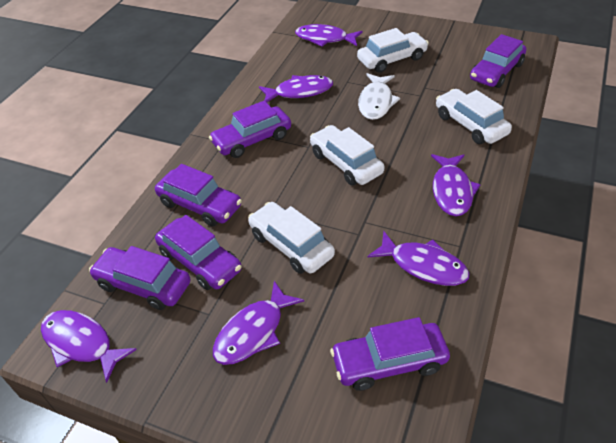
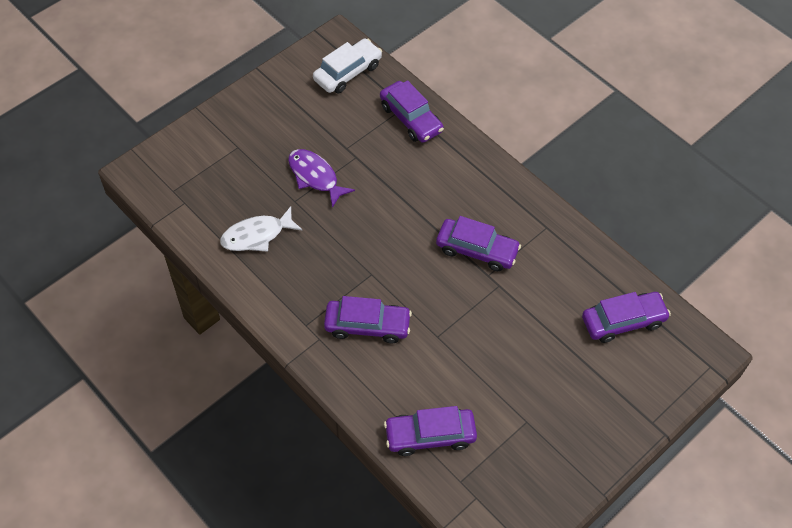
purple car: 6 -> 5
purple fish: 6 -> 1
white car: 4 -> 1

